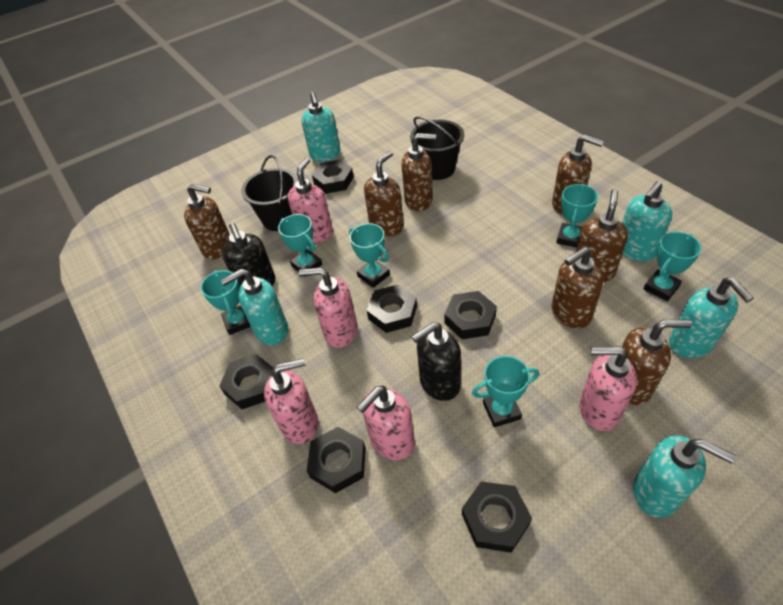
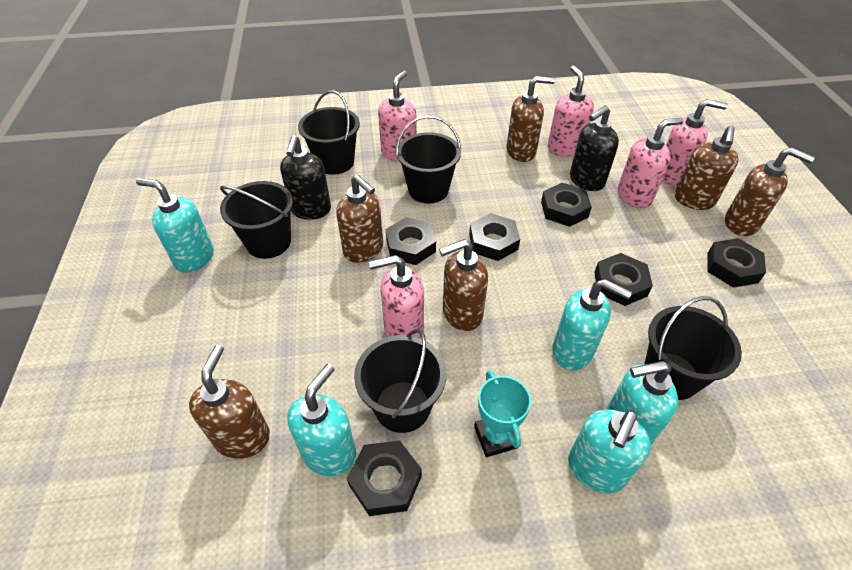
black bucket: 2 -> 5
brown soap dispenser: 7 -> 6
turquoise trophy: 6 -> 1

